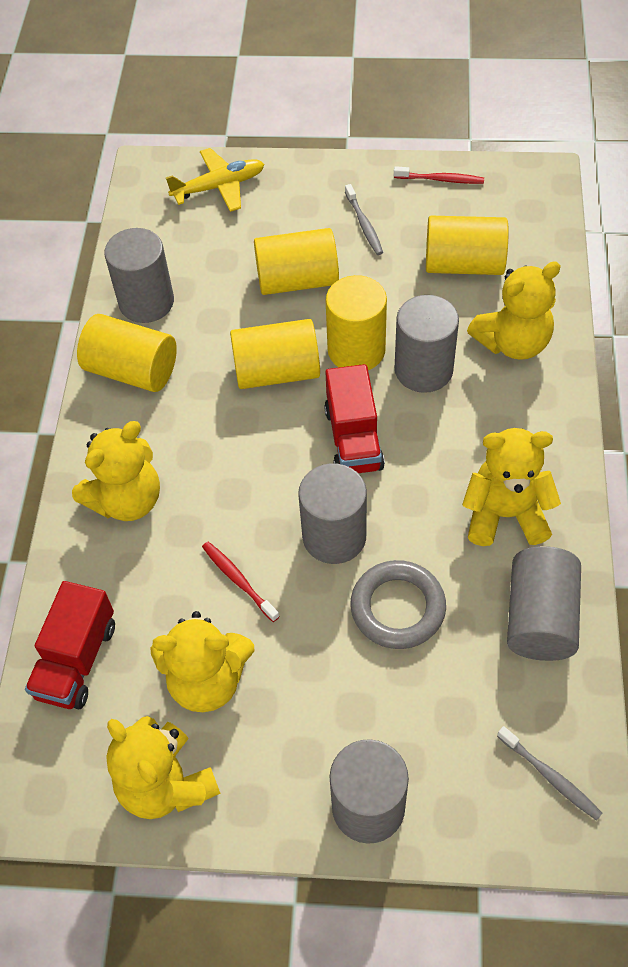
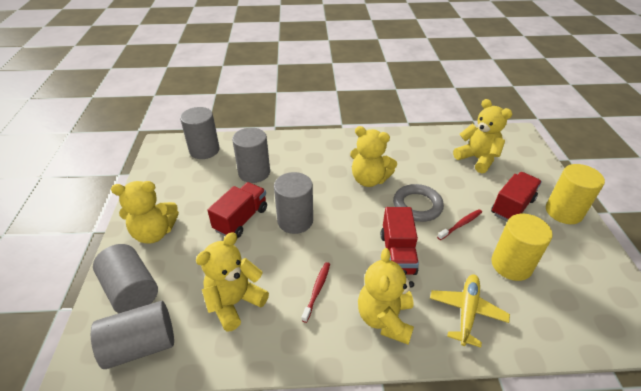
grey toothbrush: 2 -> 0
red truck: 2 -> 3
yellow cylinder: 5 -> 2

